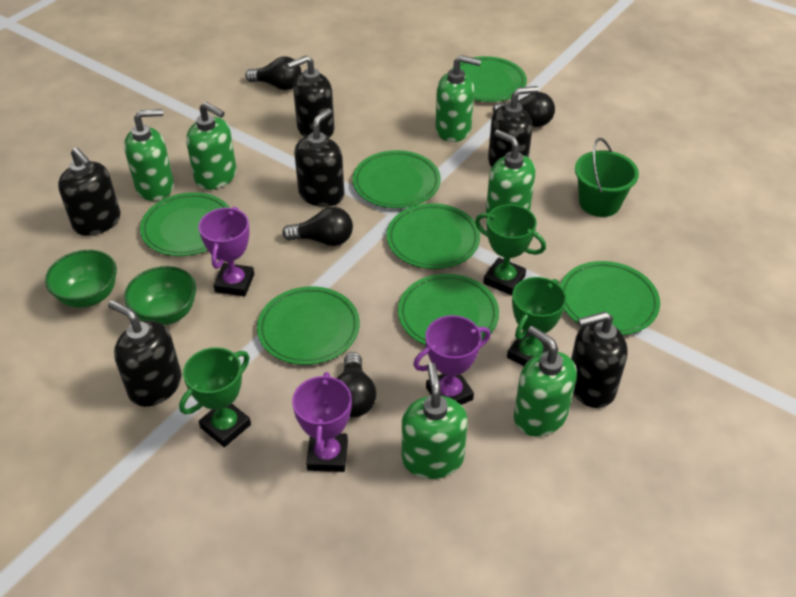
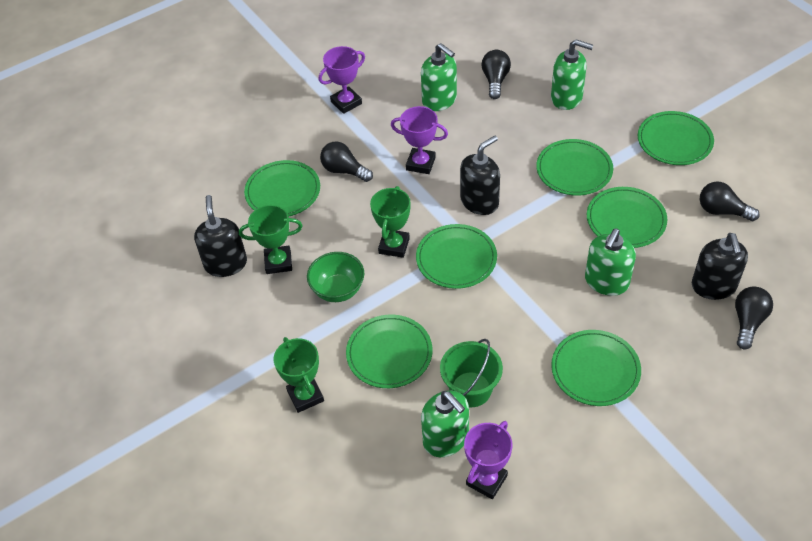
black soap dispenser: 6 -> 3
green bowl: 2 -> 1
green soap dispenser: 6 -> 4

